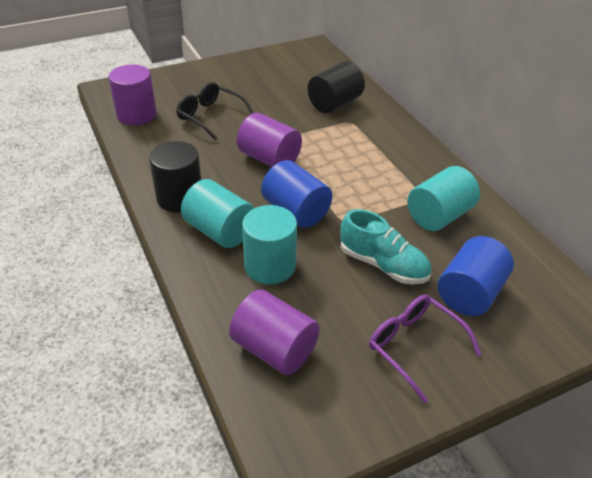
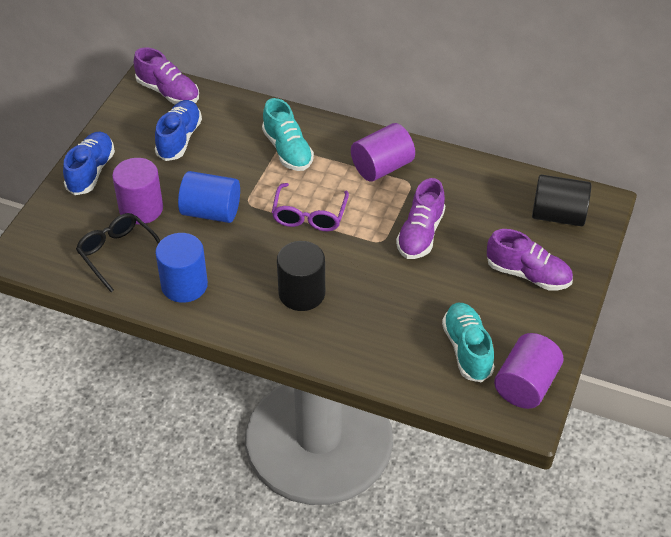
blue shoe: 0 -> 2
purple shoe: 0 -> 3
turquoise cylinder: 3 -> 0
turquoise shoe: 1 -> 2

